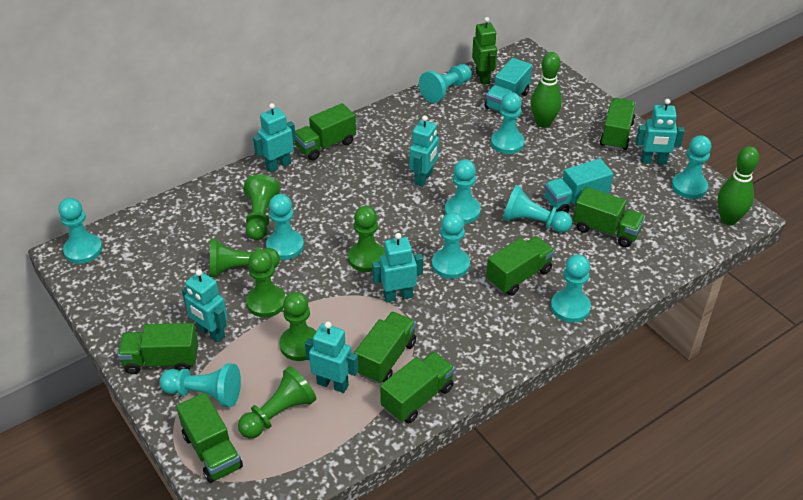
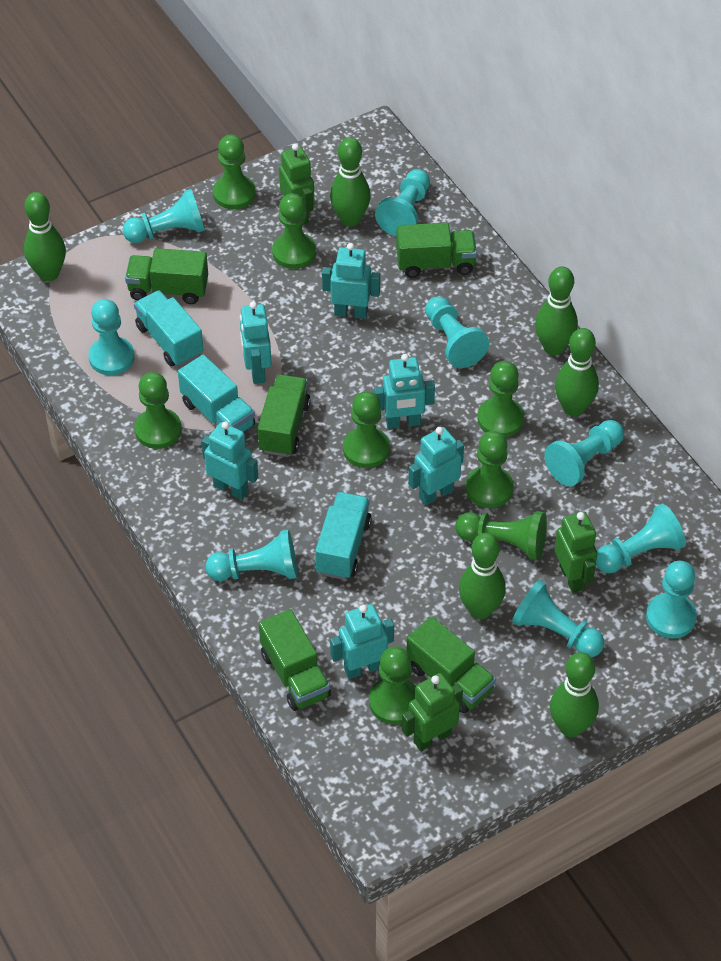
green bowling pin: 2 -> 6
green pawn: 6 -> 8
green robot: 1 -> 3
green truck: 8 -> 5
turquoise pawn: 10 -> 9
turquoise truck: 2 -> 3

